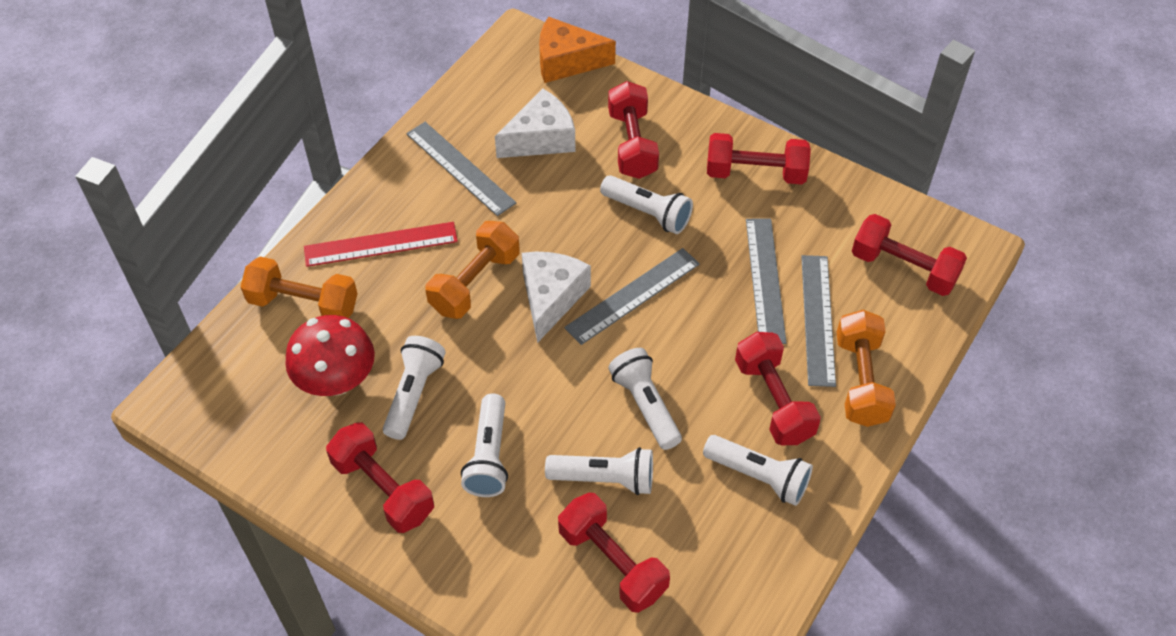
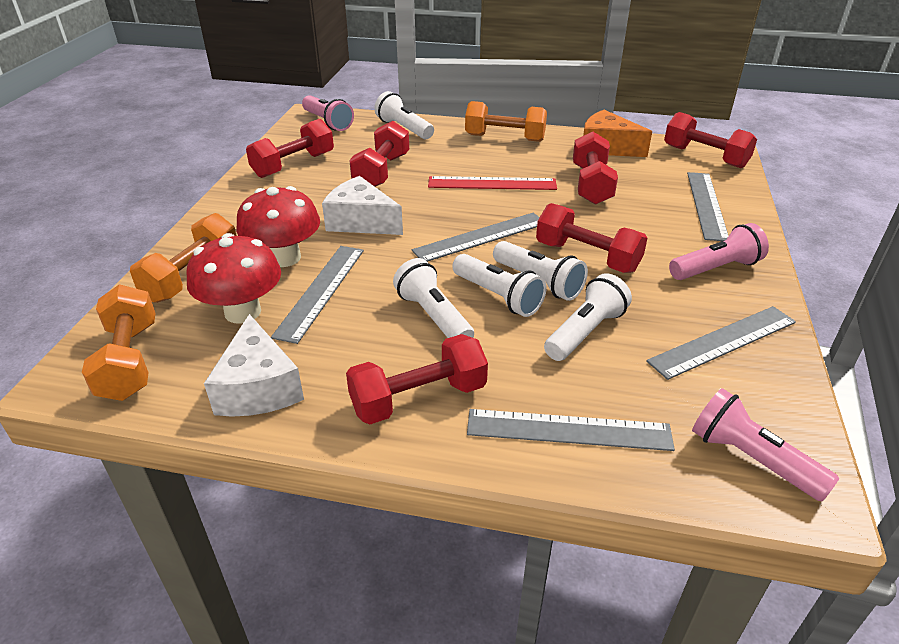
grey ruler: 4 -> 5
pink flashlight: 0 -> 3
red mushroom: 1 -> 2
white flashlight: 6 -> 5

